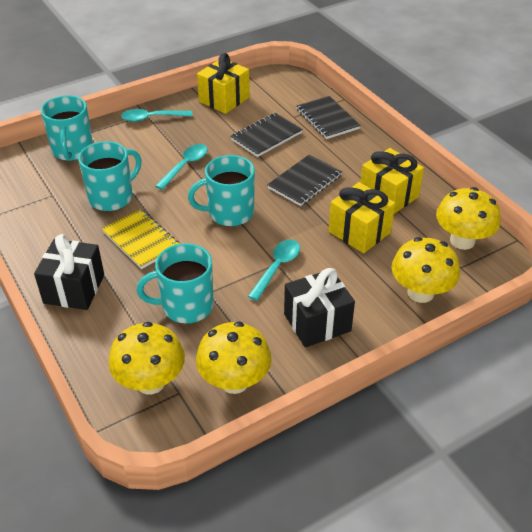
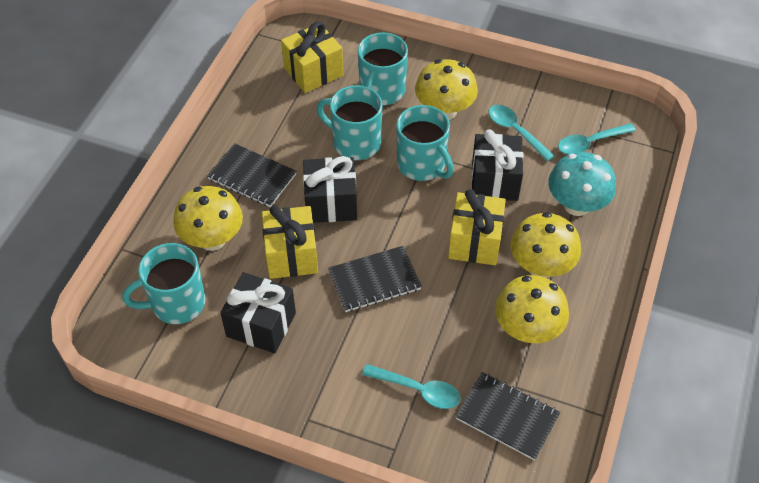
black gift: 2 -> 3
turquoise mushroom: 0 -> 1
yellow notebook: 1 -> 0

